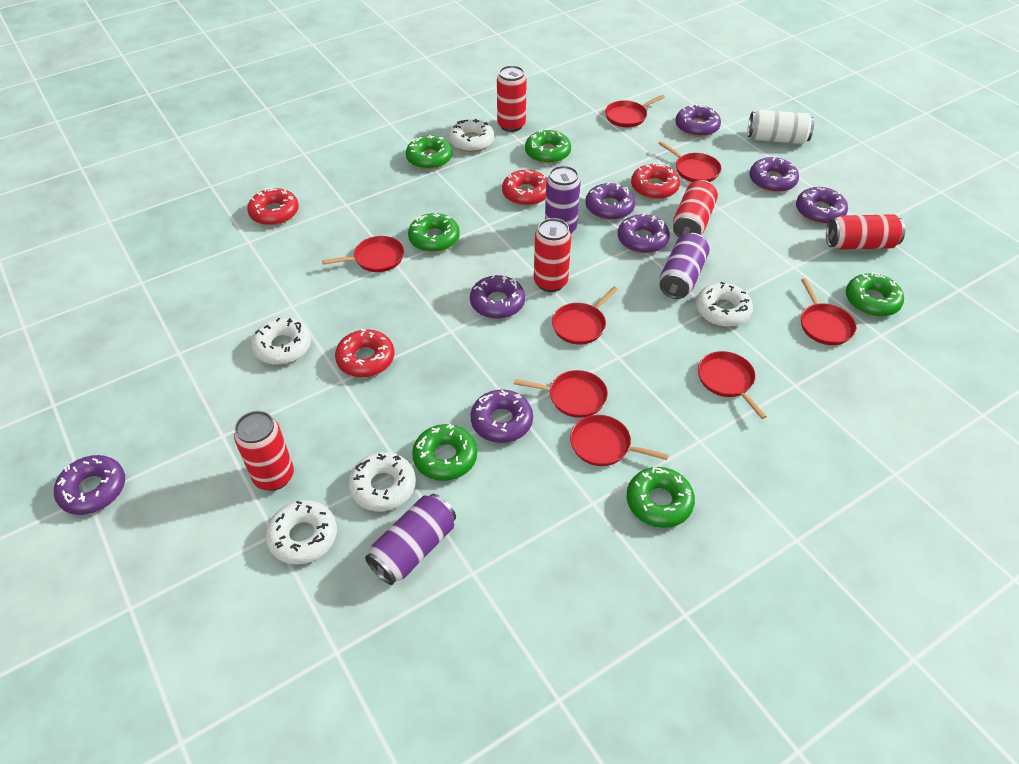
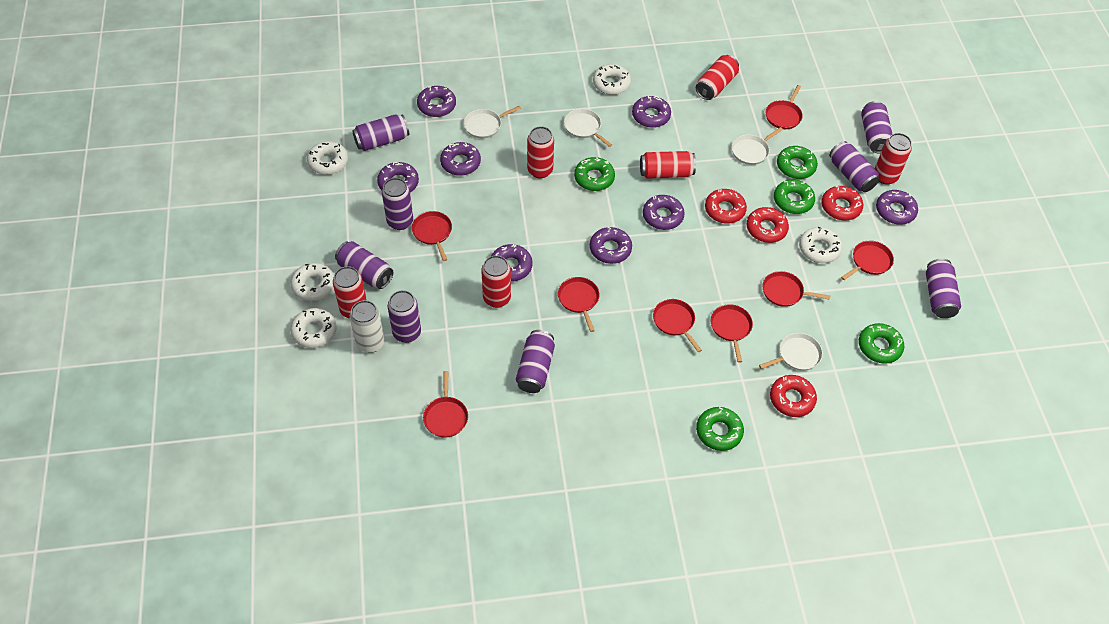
green donut: 6 -> 5
purple can: 3 -> 8
red can: 5 -> 6
white pan: 0 -> 4

